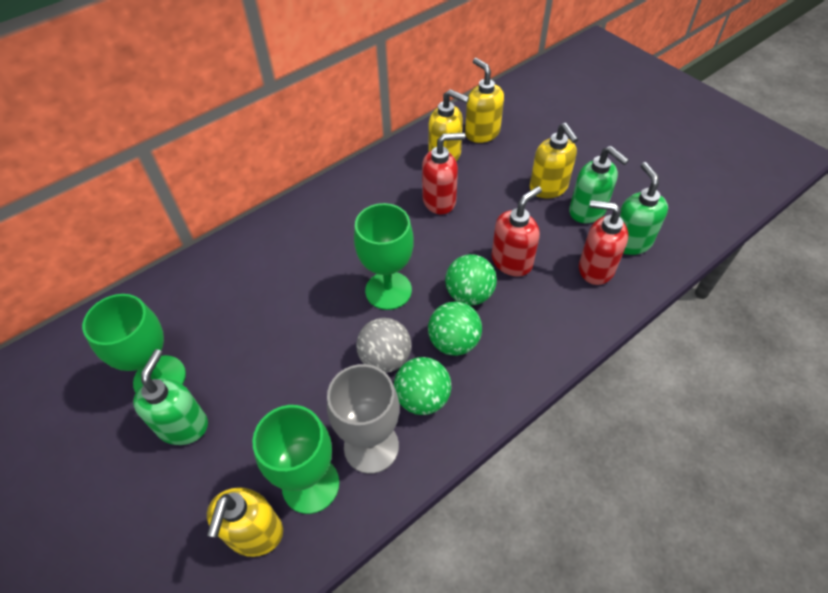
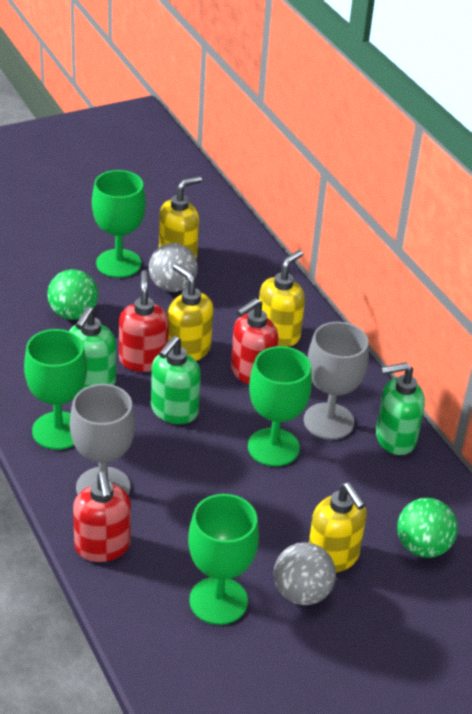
green ball: 3 -> 2
green goblet: 3 -> 4
grey ball: 1 -> 2
grey goblet: 1 -> 2

